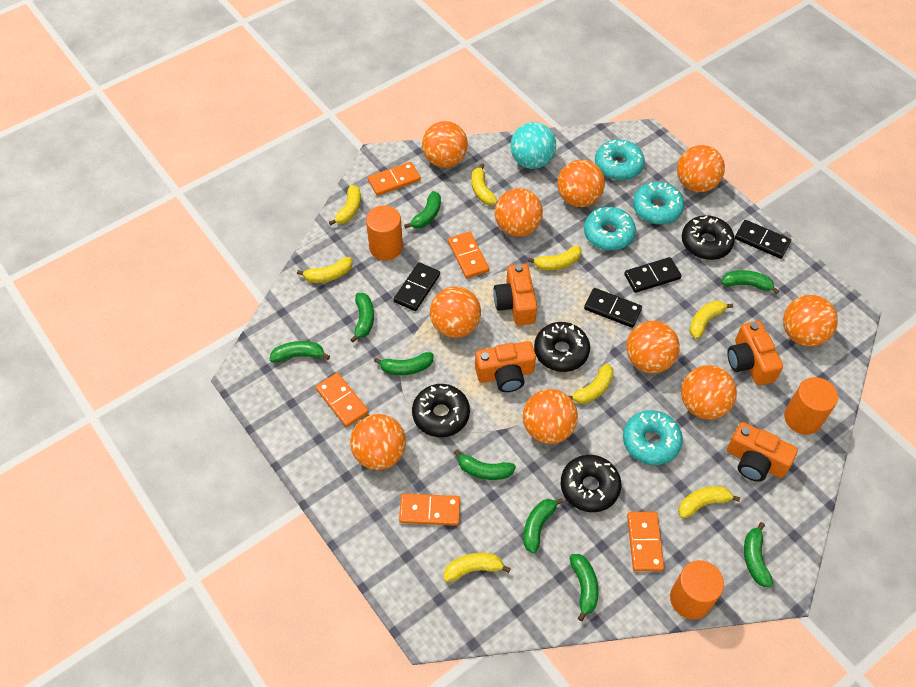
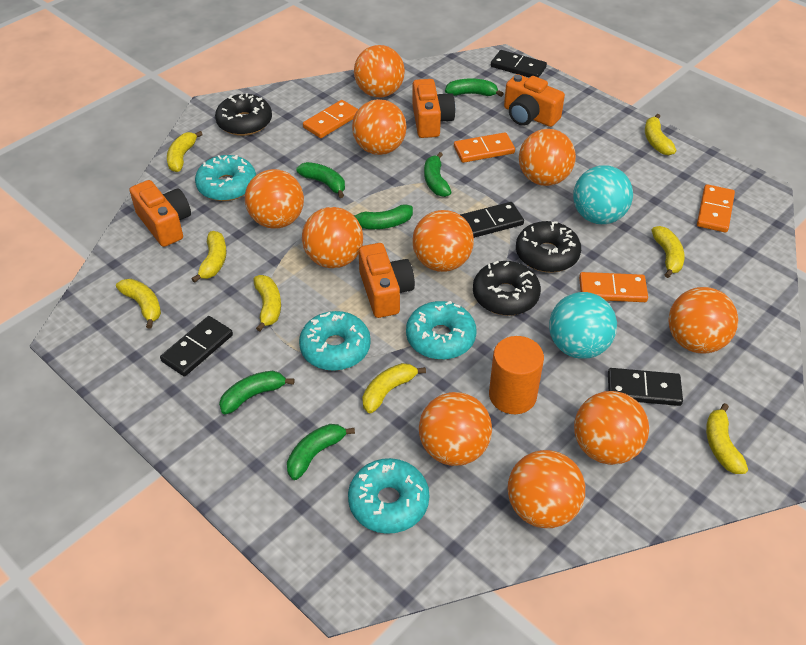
black donut: 4 -> 3
green banana: 9 -> 6
orange cylinder: 3 -> 1
orange domino: 5 -> 4
turquoise ball: 1 -> 2

